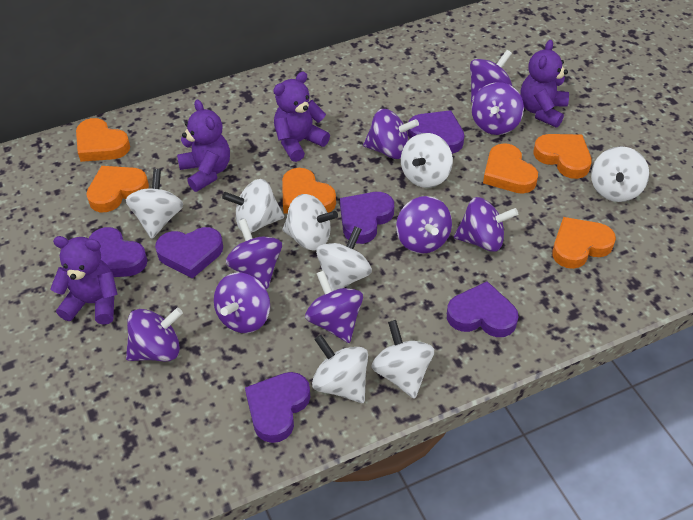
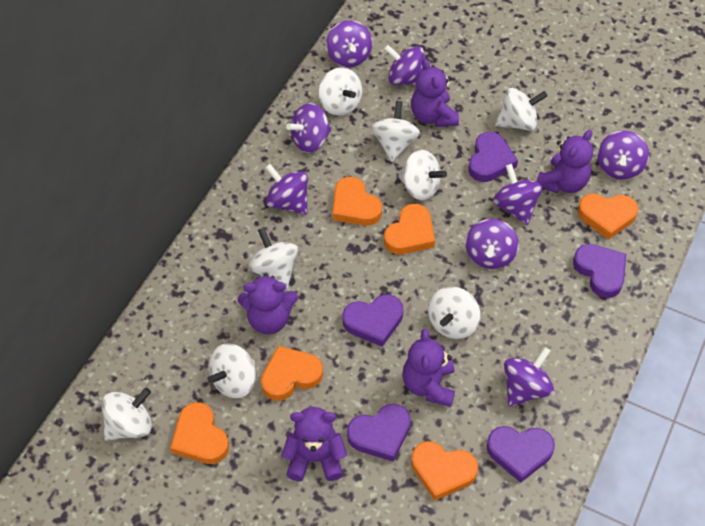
purple heart: 6 -> 5
purple spinning top: 9 -> 8
purple teddy bear: 4 -> 5

